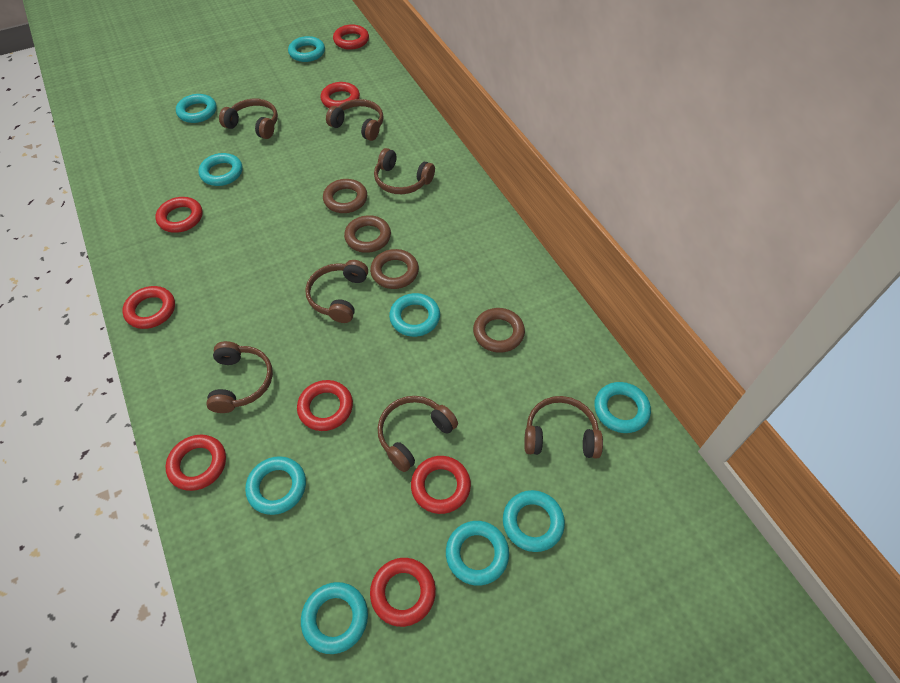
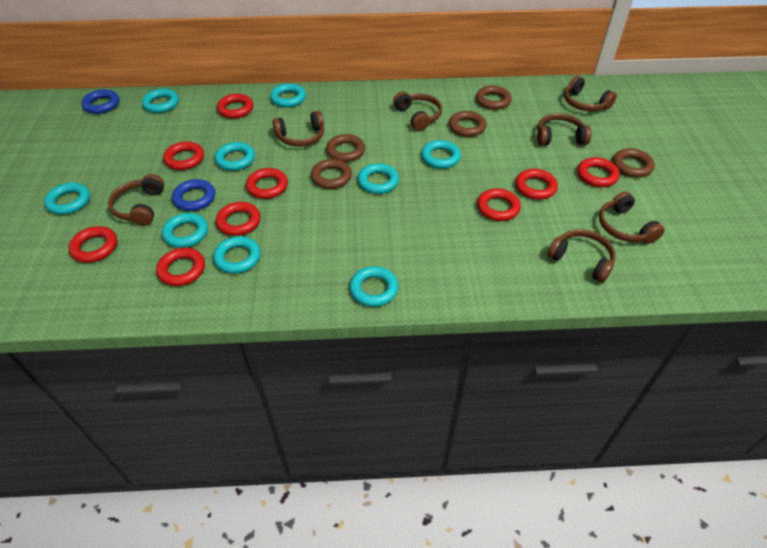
blue ring: 0 -> 2
brown ring: 4 -> 5
red ring: 8 -> 9

